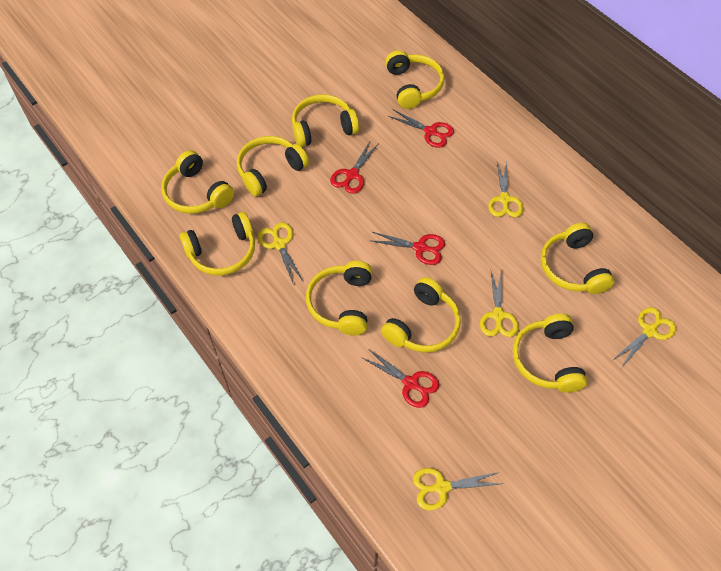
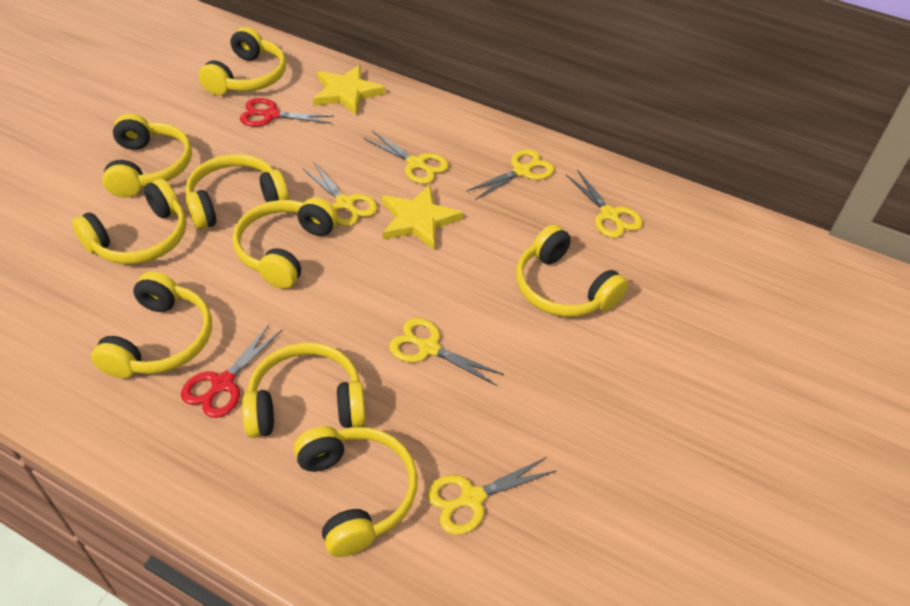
red scissors: 4 -> 2
yellow scissors: 5 -> 6
yellow star: 0 -> 2

